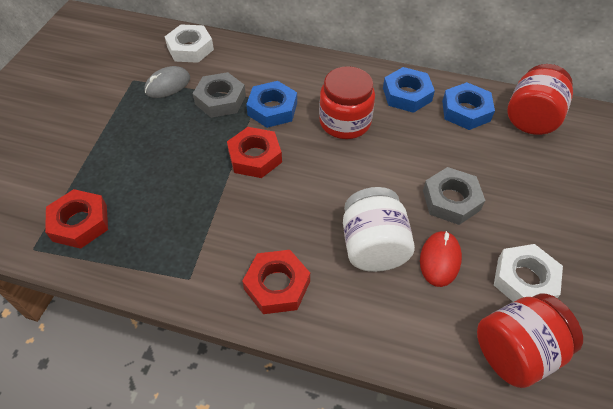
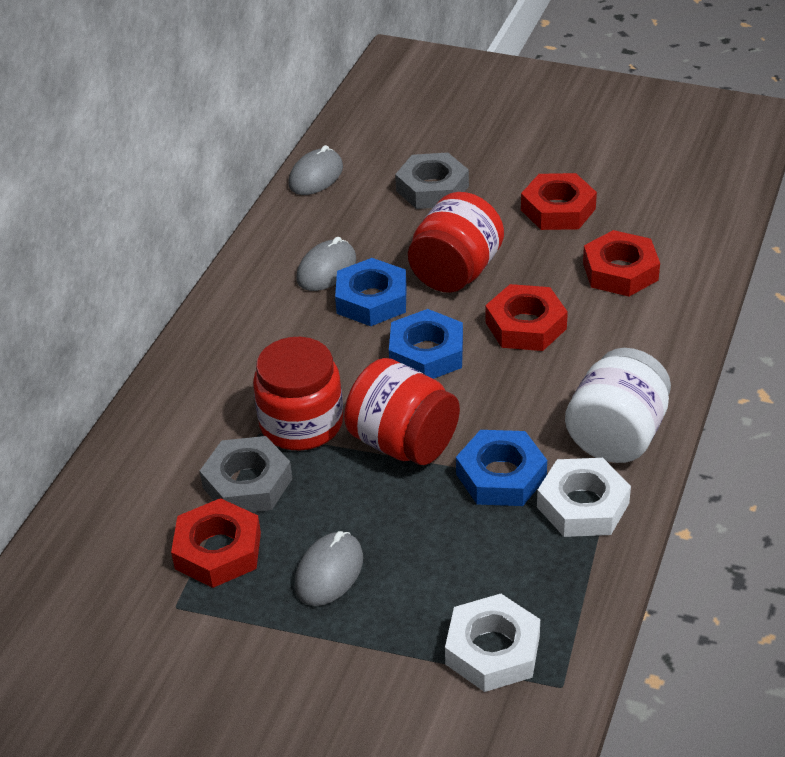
grey mouse: 1 -> 3
red mouse: 1 -> 0
red nut: 3 -> 4

